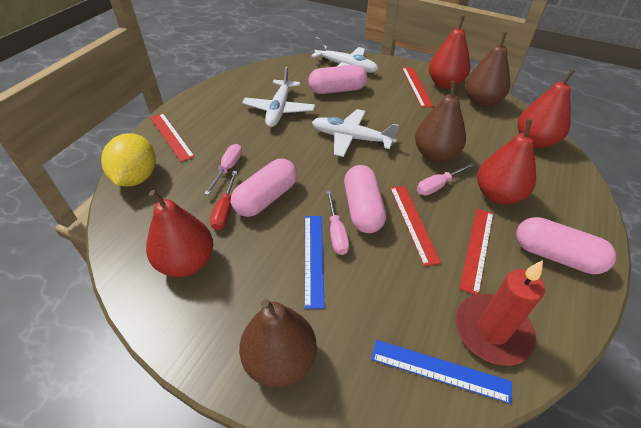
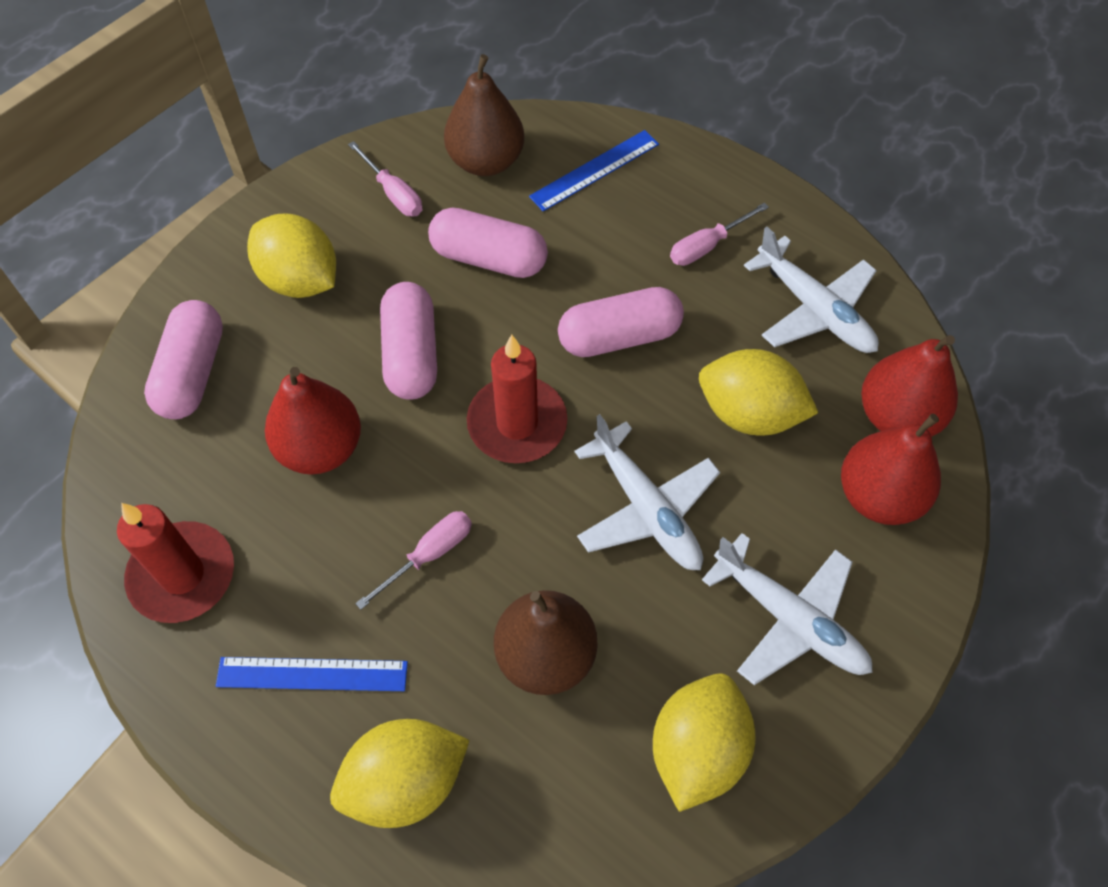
brown pear: 3 -> 2
red candle: 1 -> 2
red pear: 4 -> 3
red ruler: 4 -> 0
red screwdriver: 1 -> 0
yellow lemon: 1 -> 4

